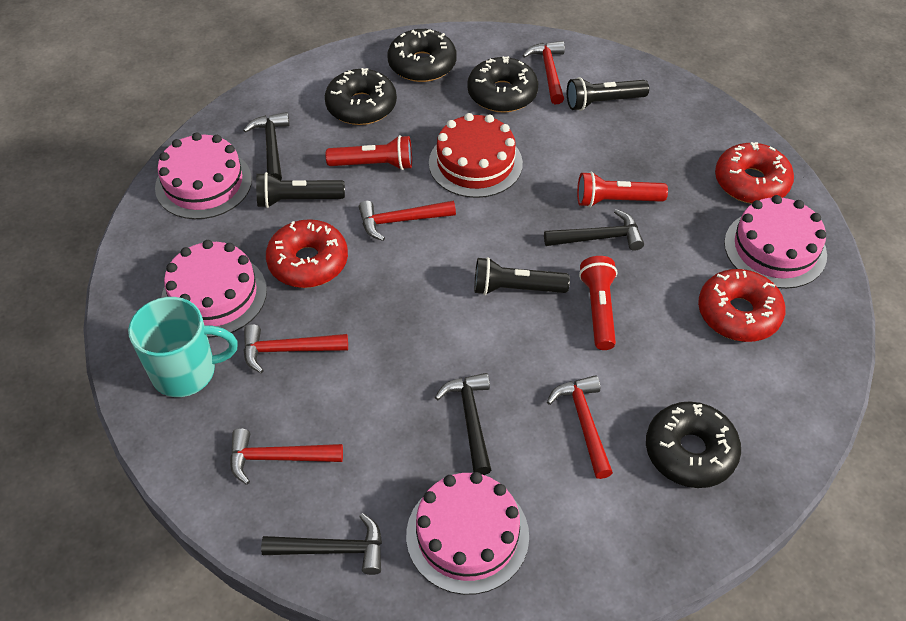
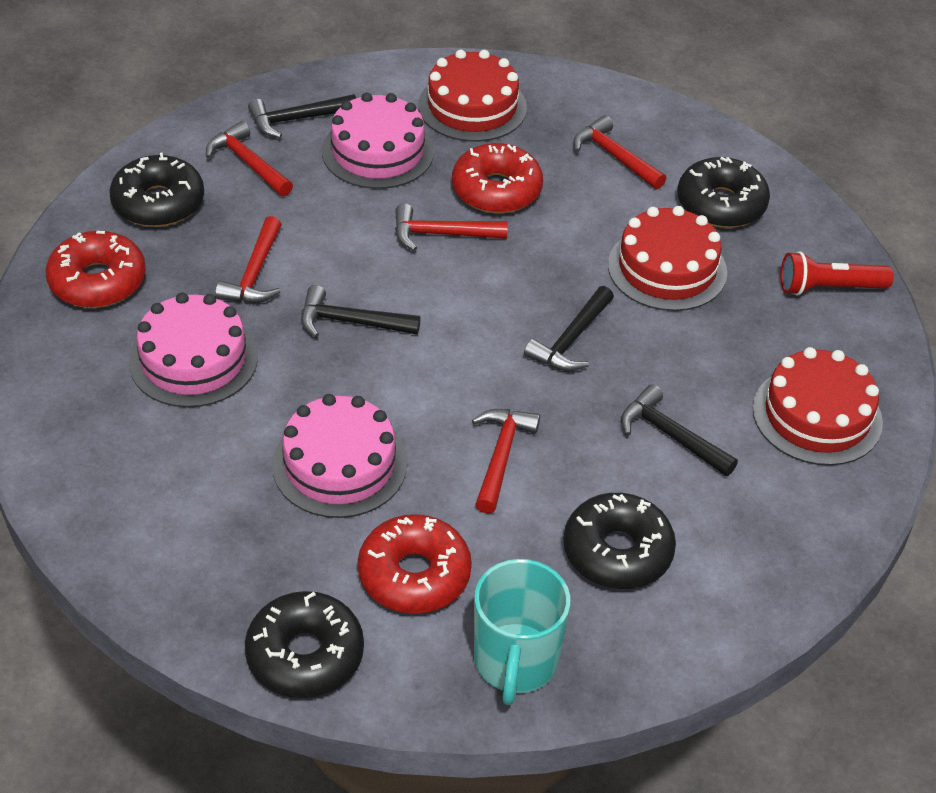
black flashlight: 3 -> 0
pink cake: 4 -> 3
red cake: 1 -> 3
red flashlight: 3 -> 1

